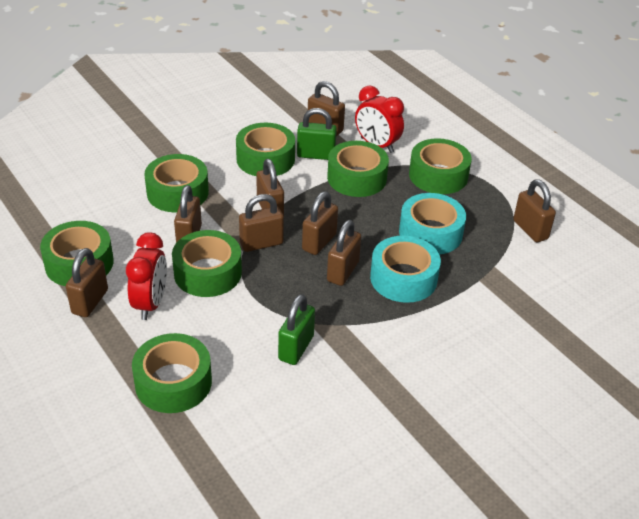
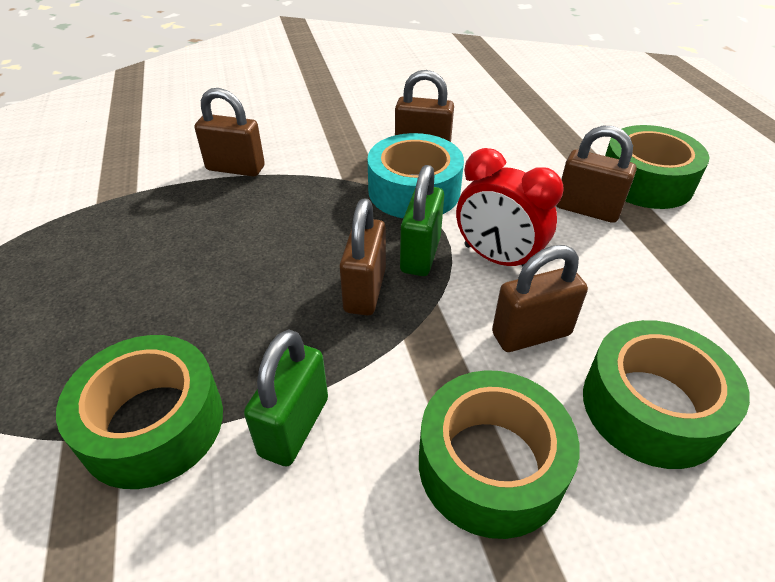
brown padlock: 8 -> 5
green tape: 7 -> 4
red clock: 2 -> 1
turquoise tape: 2 -> 1

